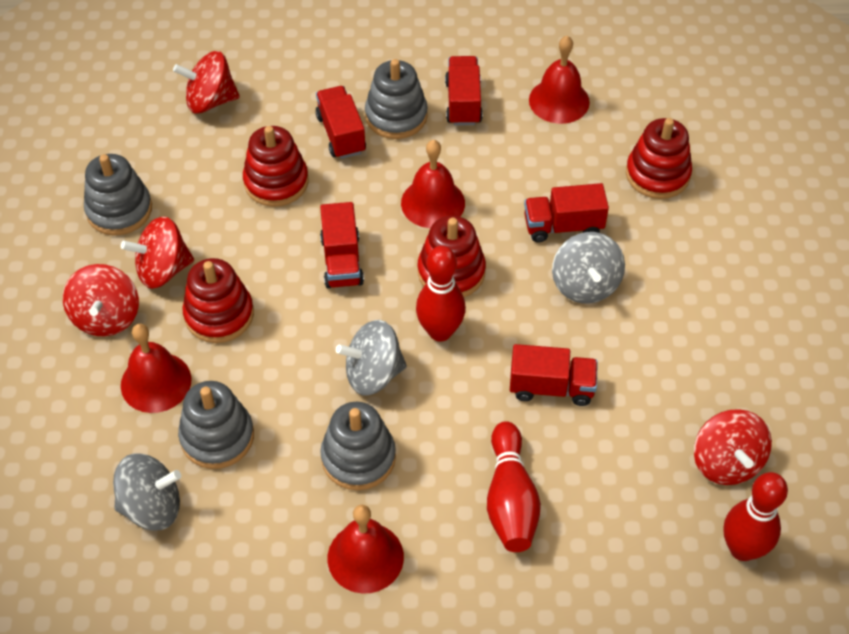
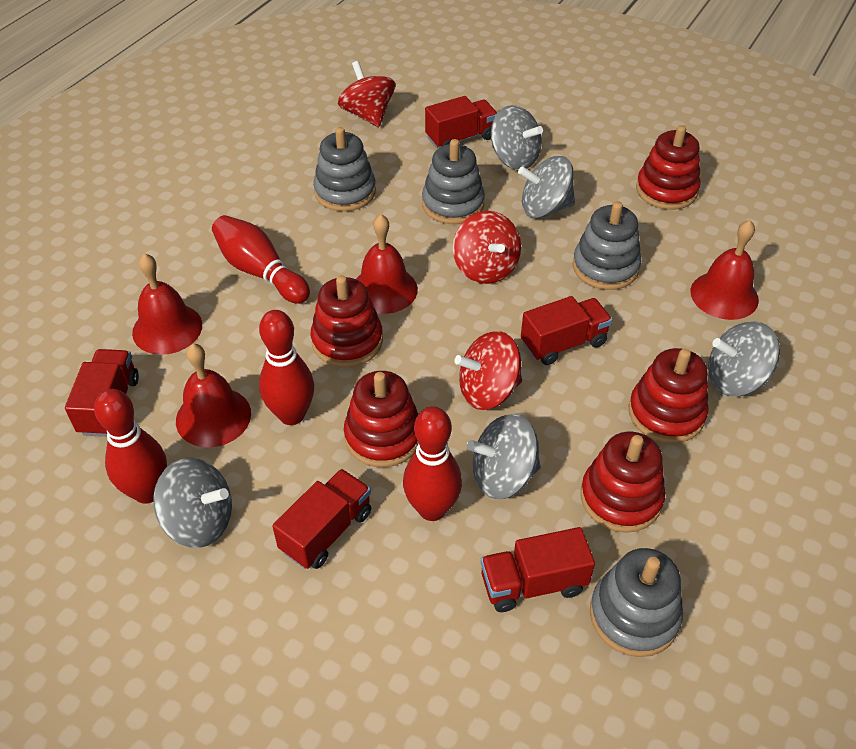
grey spinning top: 3 -> 5
red bowling pin: 3 -> 4
red spinning top: 4 -> 3
red stacking toy: 4 -> 5

